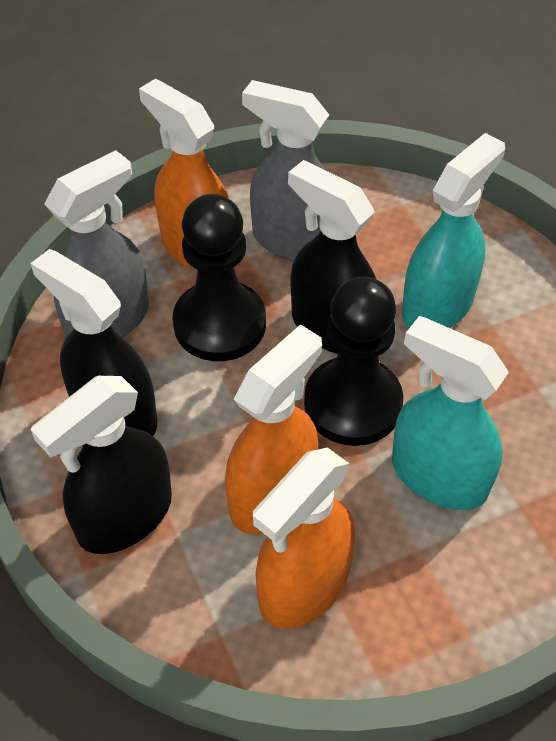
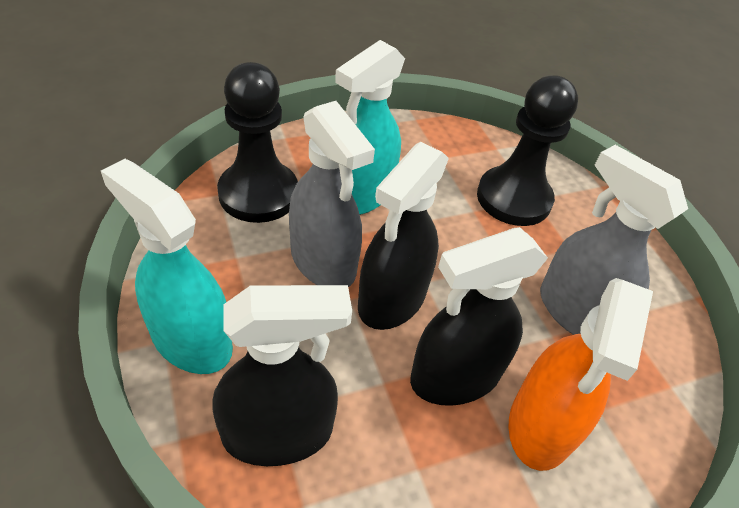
orange spray bottle: 3 -> 1

